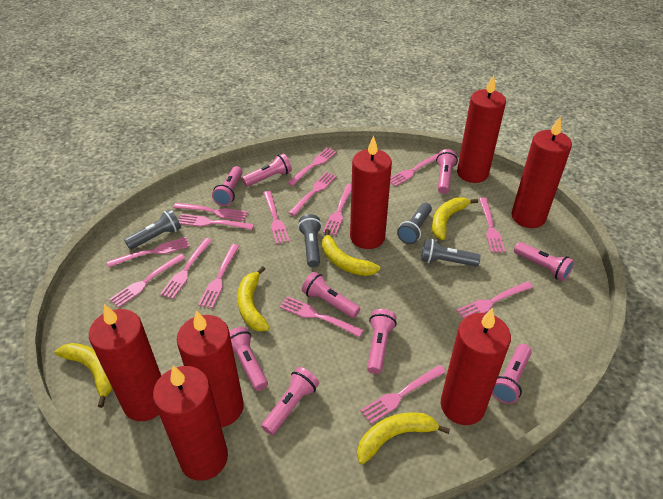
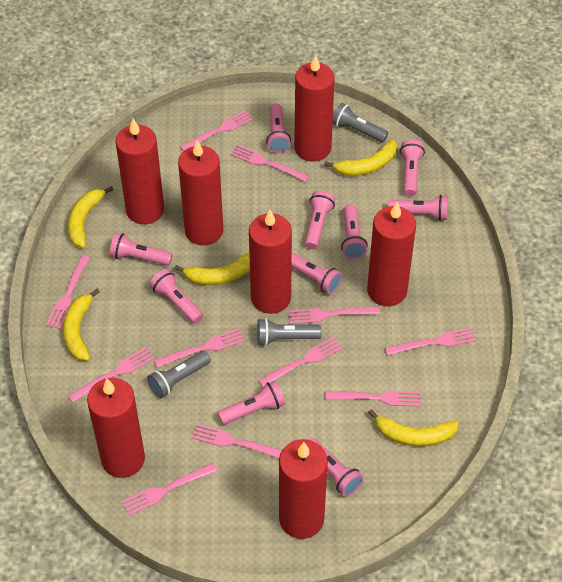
grey flashlight: 4 -> 3
pink flashlight: 9 -> 10
pink fork: 15 -> 11

